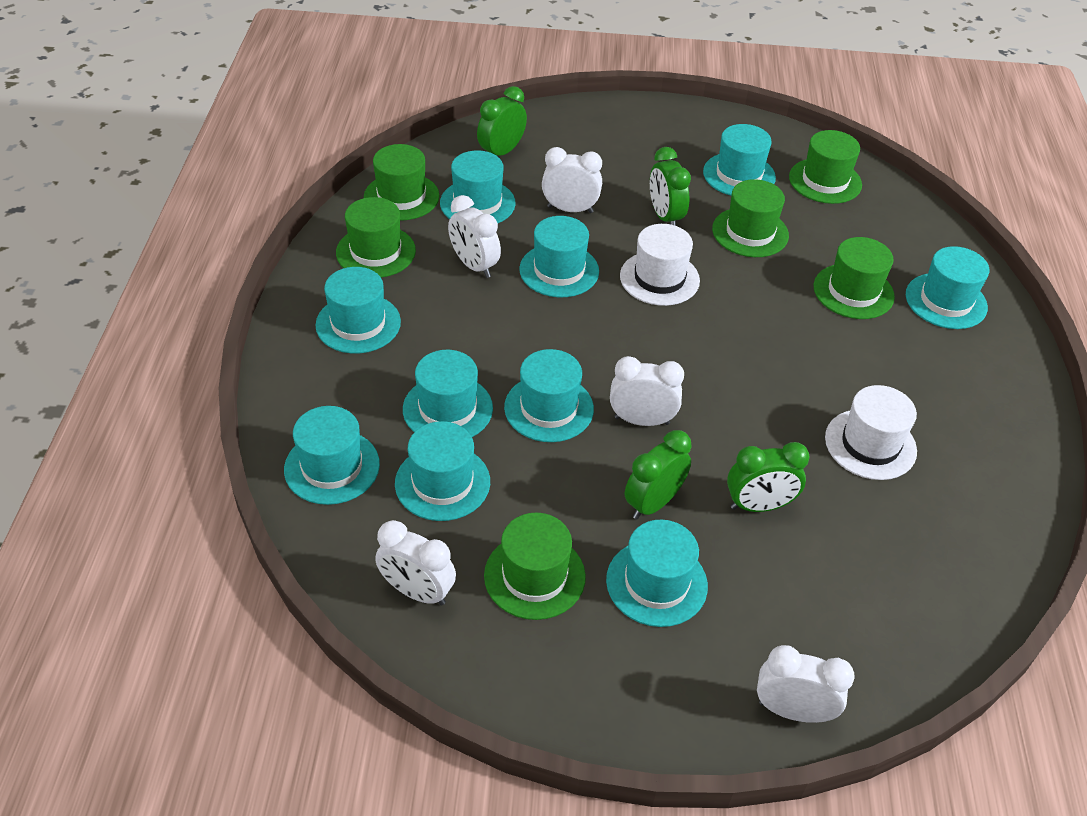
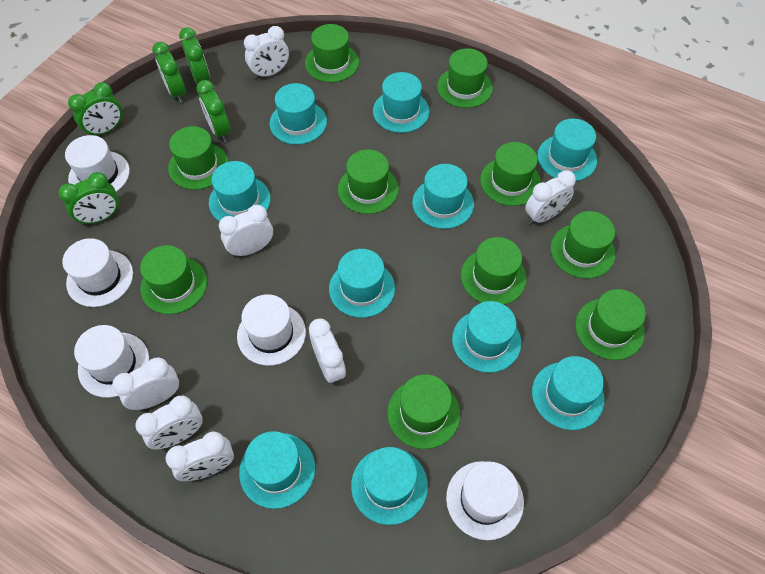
green clock: 4 -> 5
green hat: 6 -> 10
white clock: 5 -> 7
white hat: 2 -> 5

